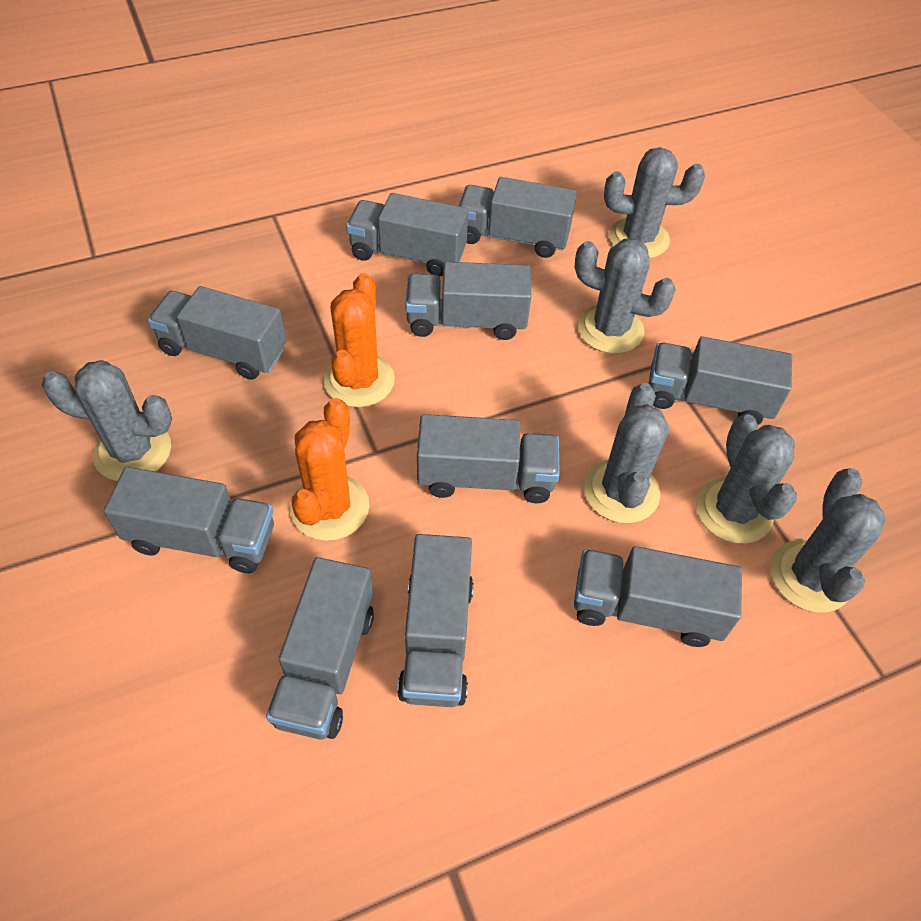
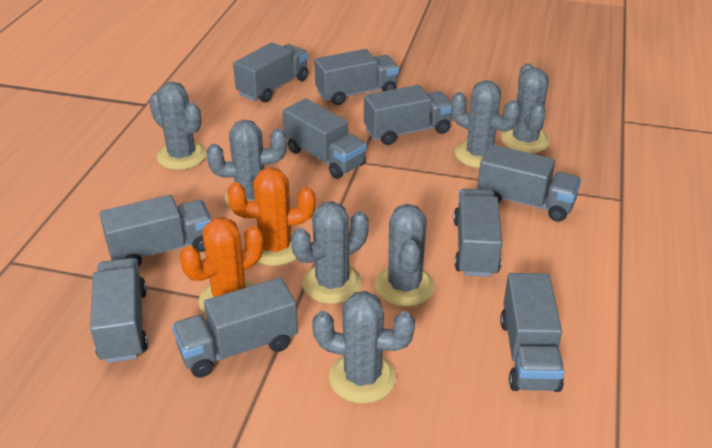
grey cactus: 6 -> 7

